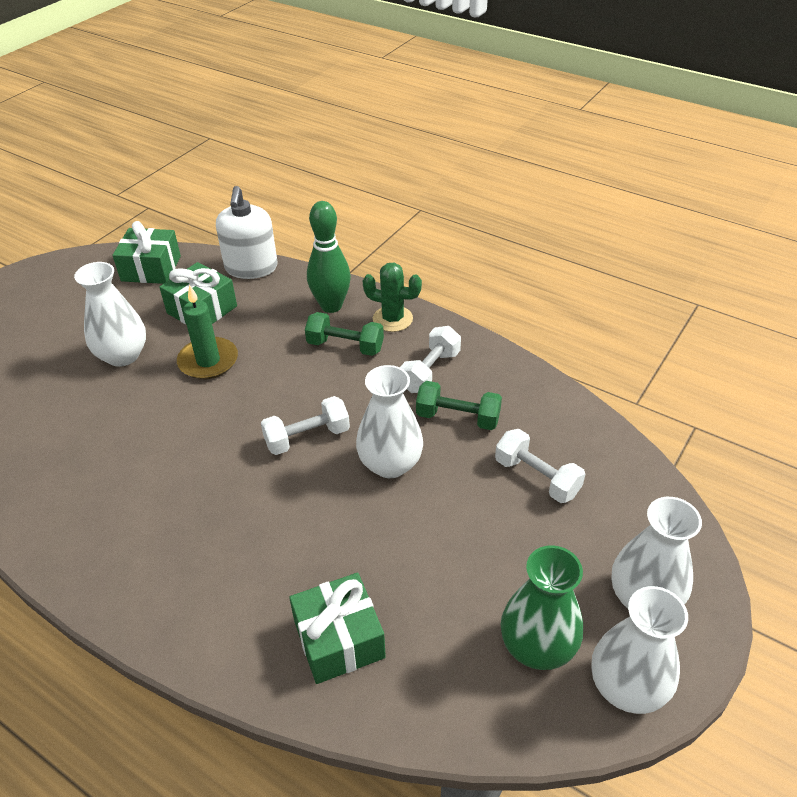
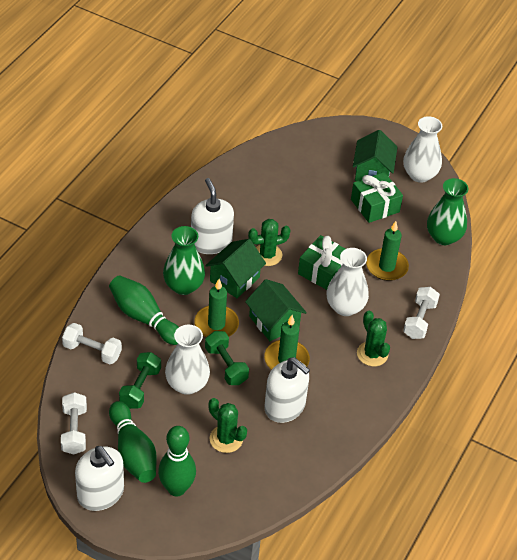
green bowling pin: 1 -> 3
green cactus: 1 -> 3
green candle: 1 -> 3
green gift: 3 -> 2
green house: 0 -> 3
green vase: 1 -> 2
white soap dispenser: 1 -> 3
white vase: 4 -> 3

